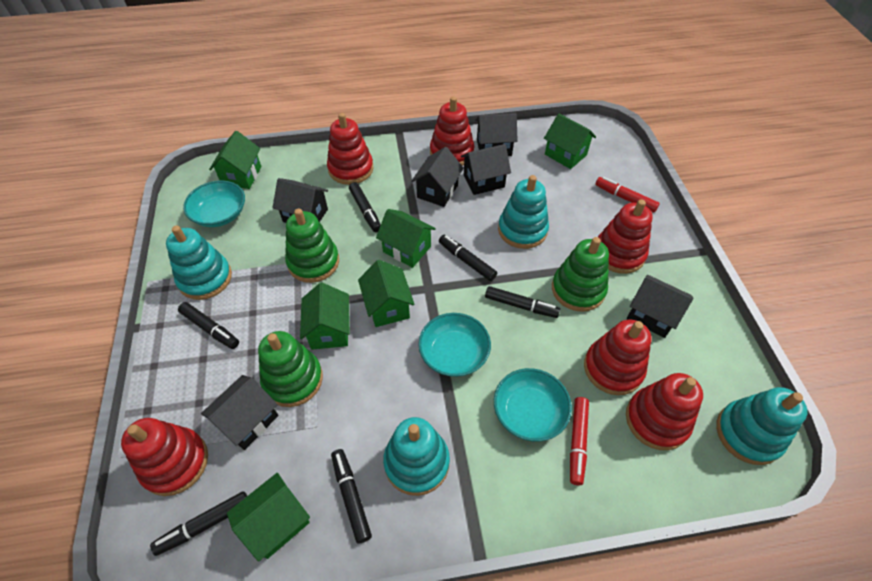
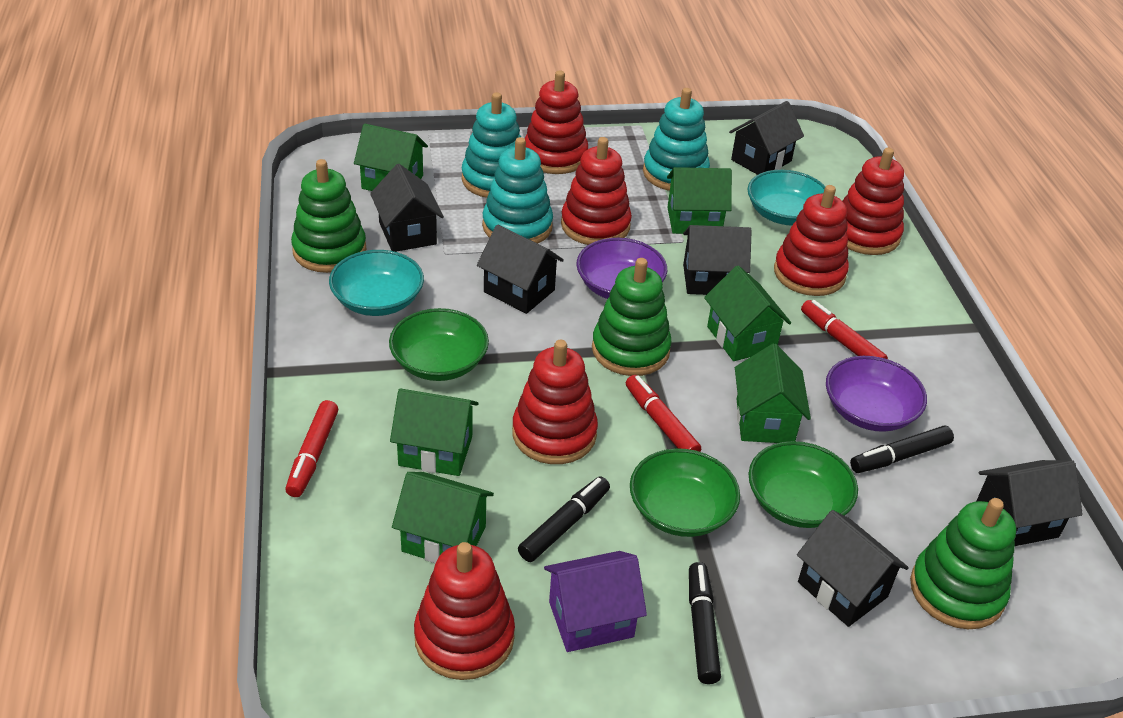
black marker: 6 -> 3
green bowl: 0 -> 3
purple bowl: 0 -> 2
purple house: 0 -> 1
red marker: 2 -> 3
turquoise bowl: 3 -> 2
turquoise stacking toy: 4 -> 3

